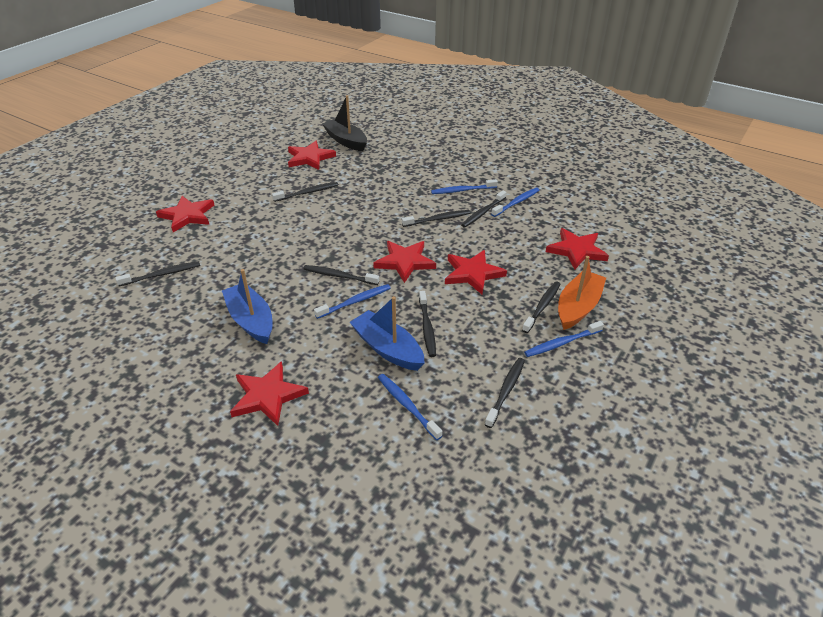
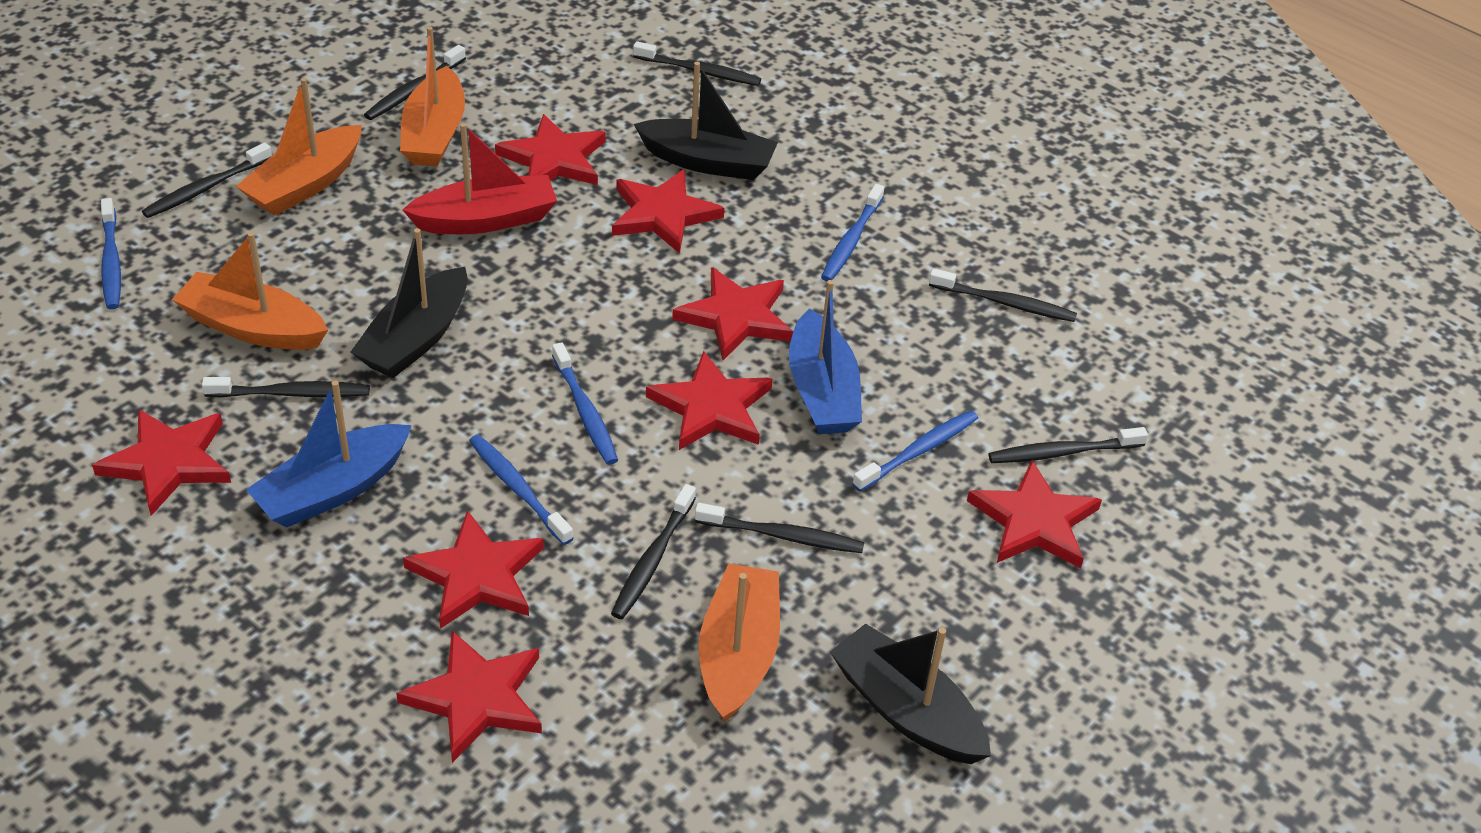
black boat: 1 -> 3
orange boat: 1 -> 4
red boat: 0 -> 1
red star: 6 -> 8

